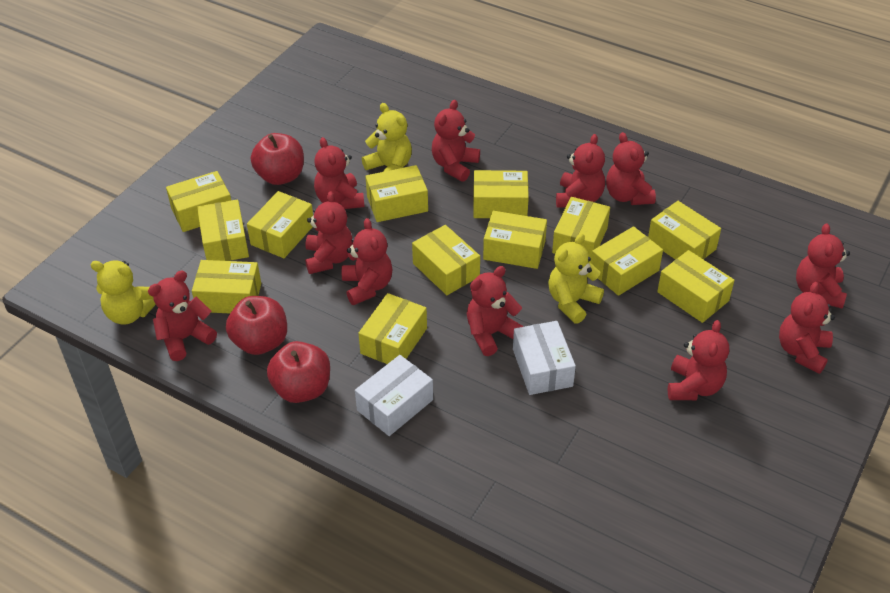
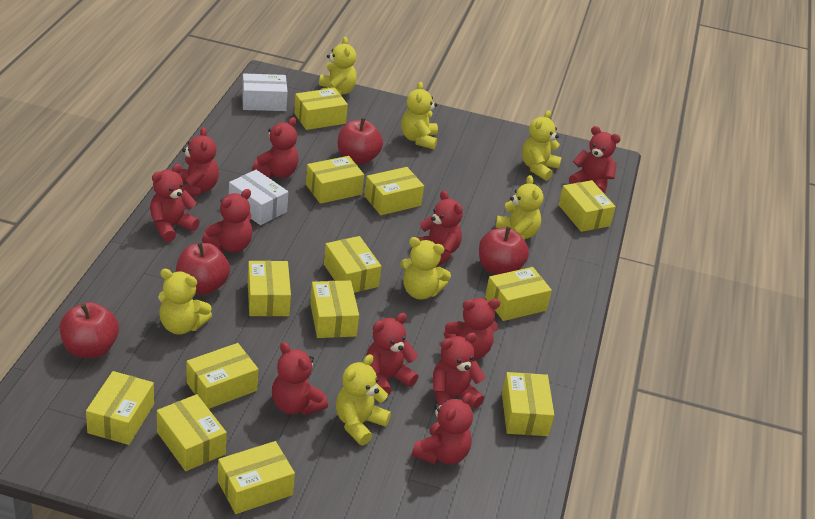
red apple: 3 -> 4
yellow teddy bear: 3 -> 7

